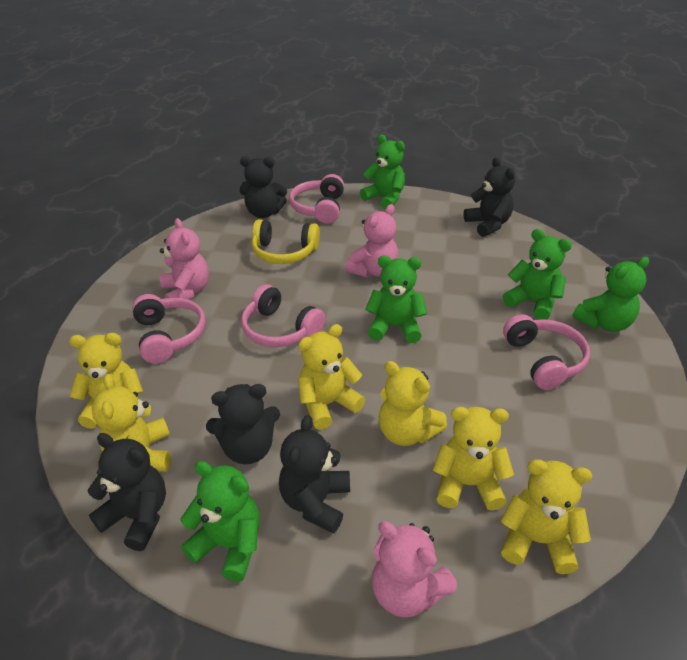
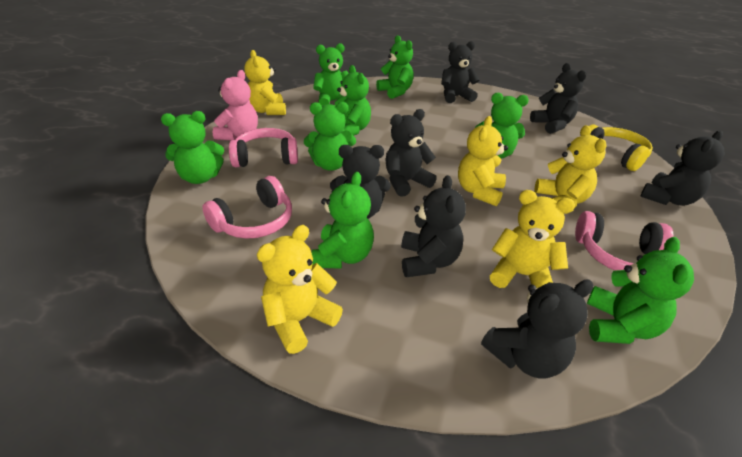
black teddy bear: 5 -> 7
green teddy bear: 5 -> 8
pink headphones: 4 -> 3
pink teddy bear: 3 -> 1
yellow teddy bear: 6 -> 5

